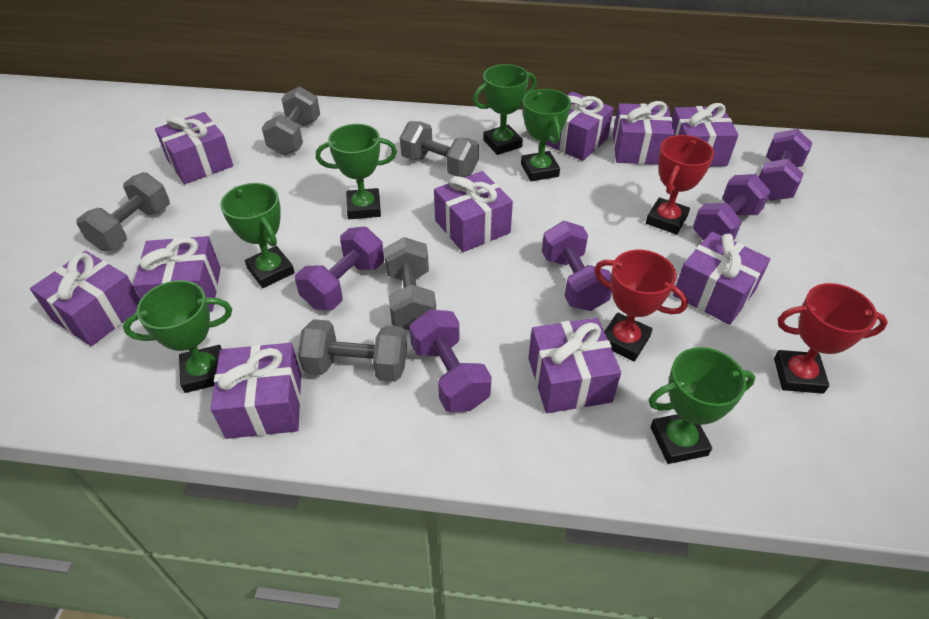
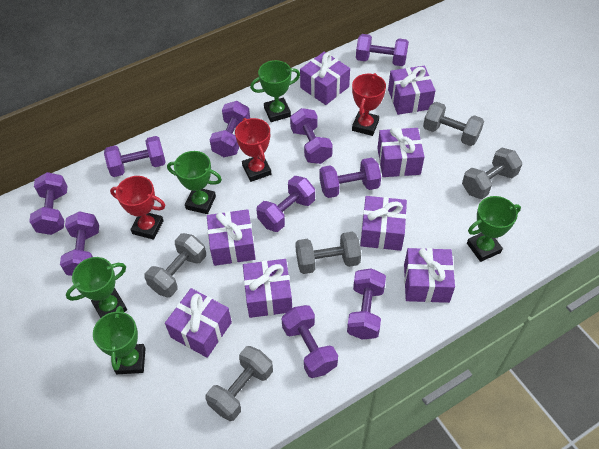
green trophy: 6 -> 5
purple dumbbell: 5 -> 10
purple gift: 10 -> 8

